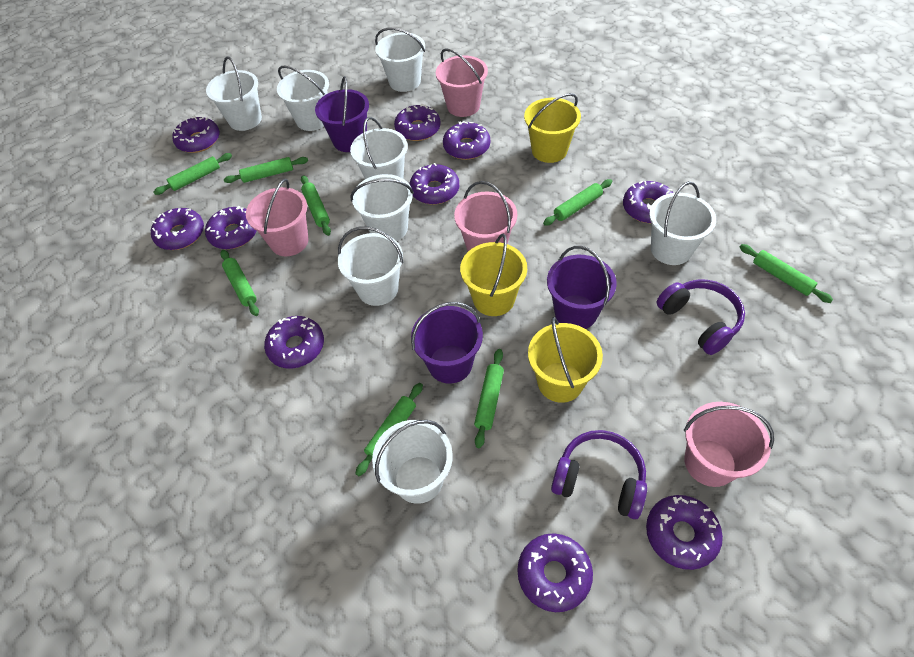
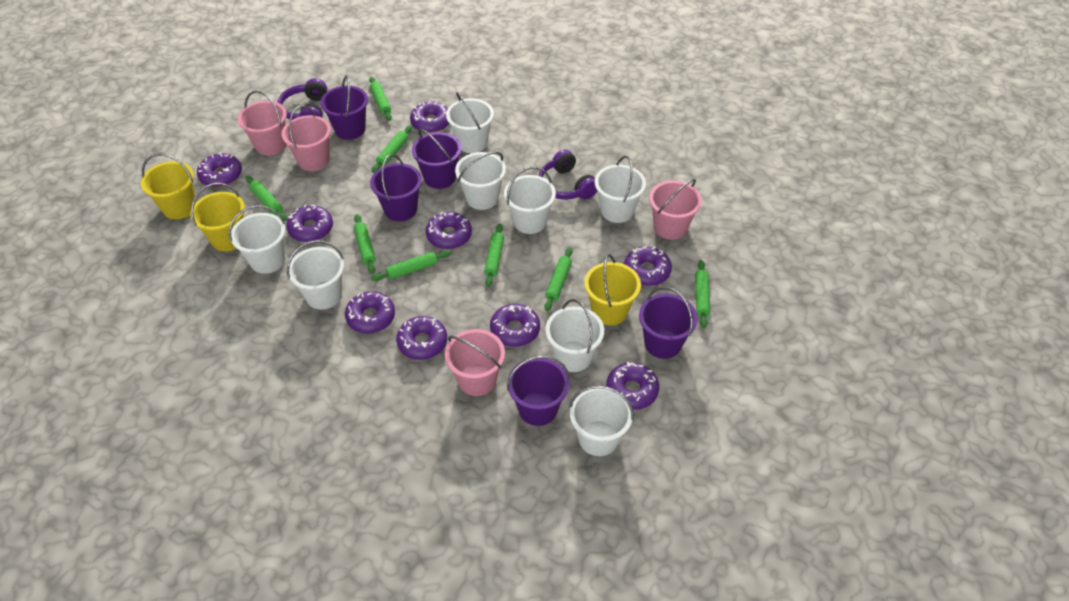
purple bucket: 3 -> 5
purple donut: 10 -> 9

